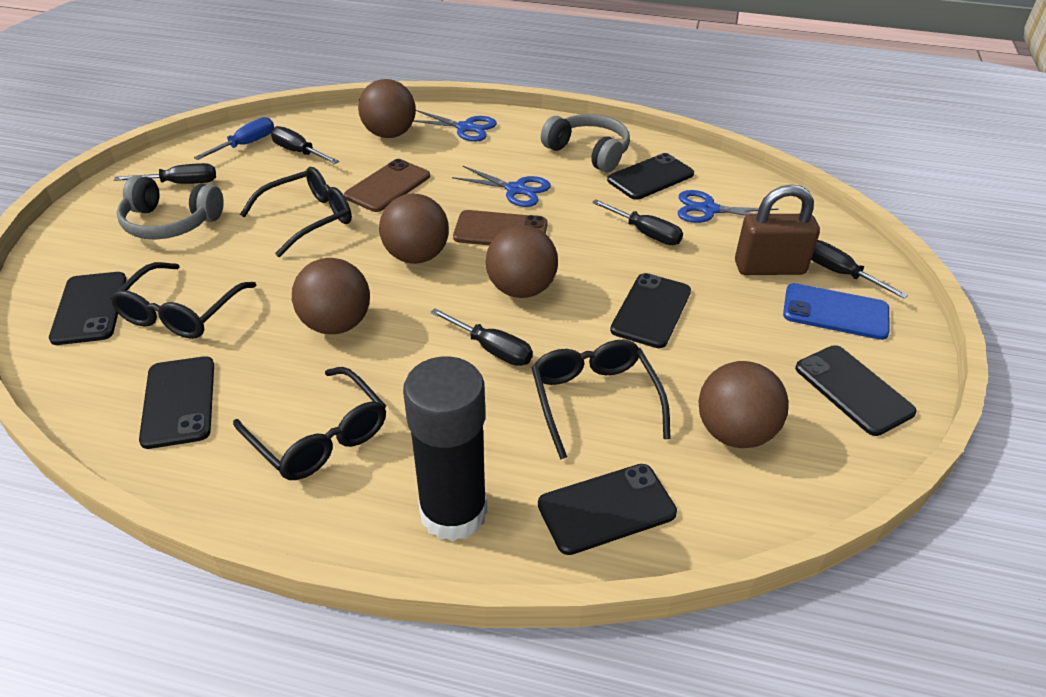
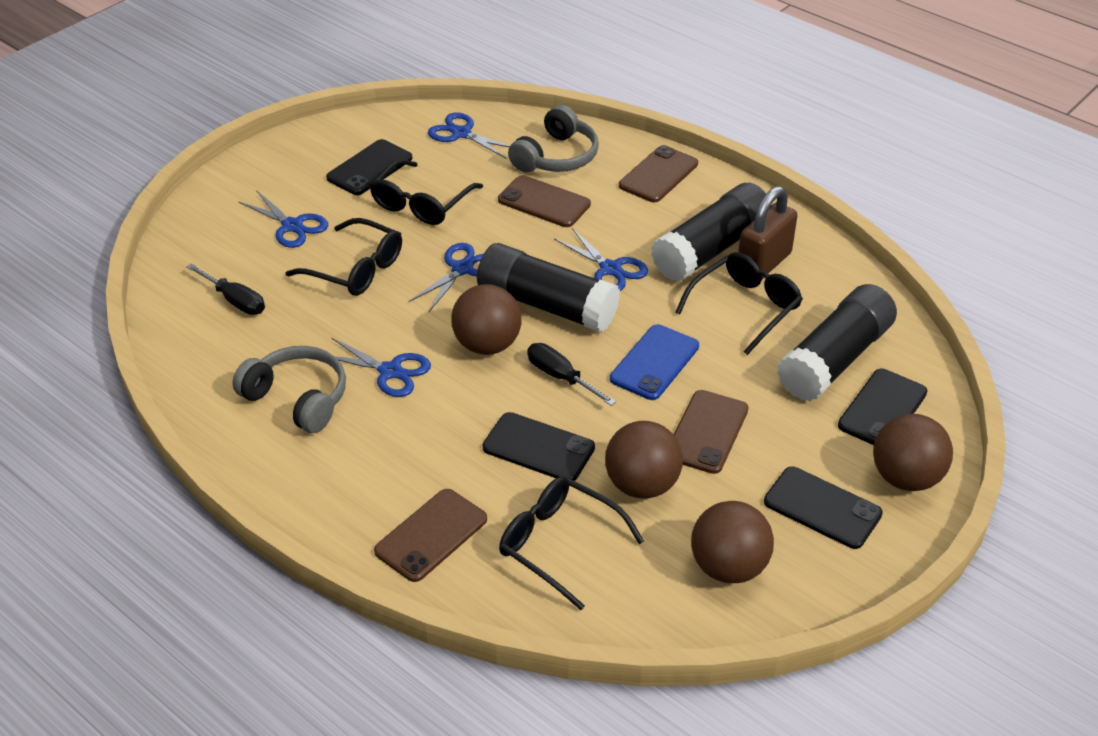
black glue stick: 1 -> 3
black phone: 6 -> 4
black screwdriver: 5 -> 2
blue scissors: 3 -> 5
blue screwdriver: 1 -> 0
brown ball: 5 -> 4
brown phone: 2 -> 4

